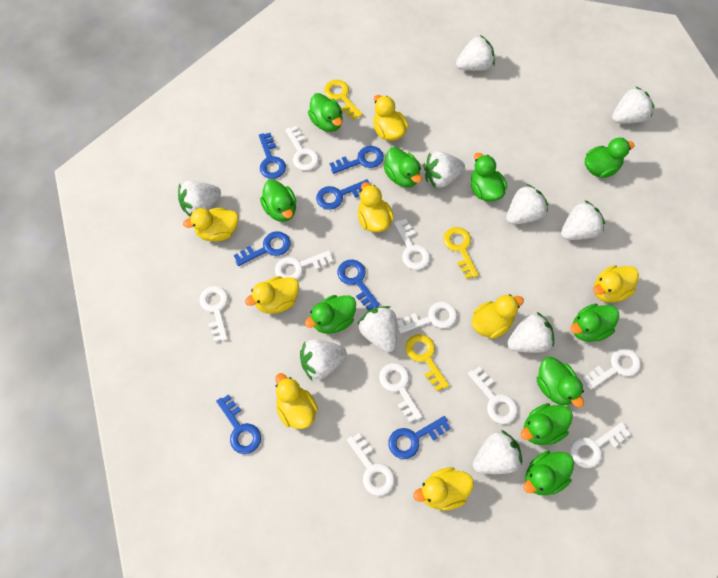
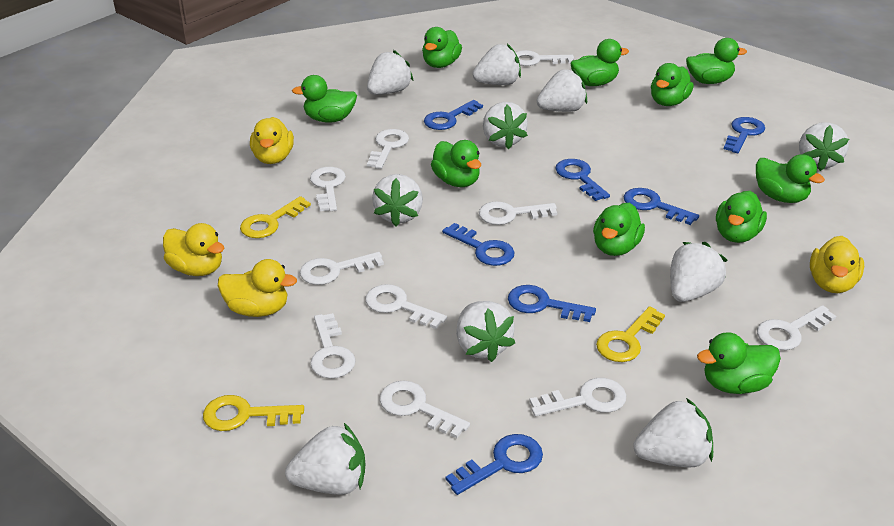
yellow duck: 8 -> 4

